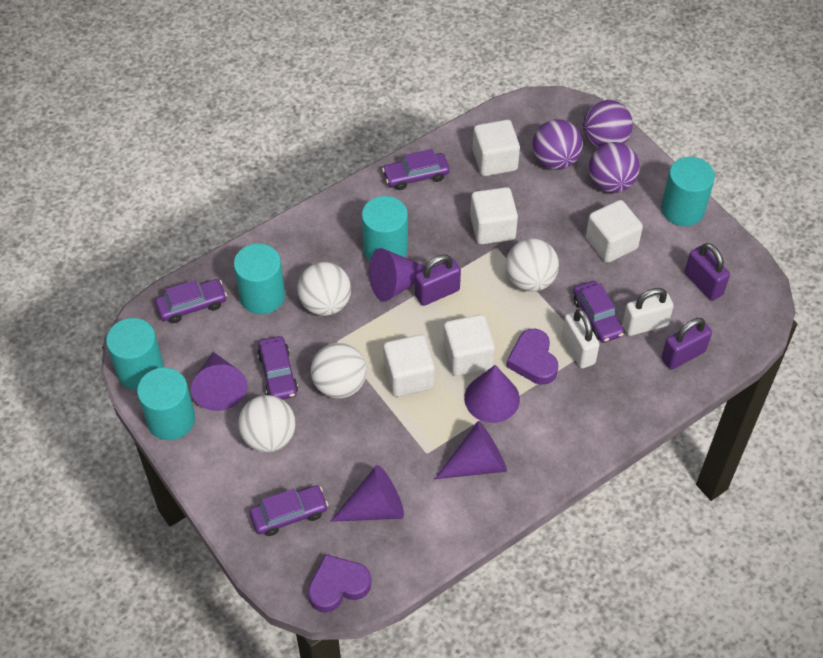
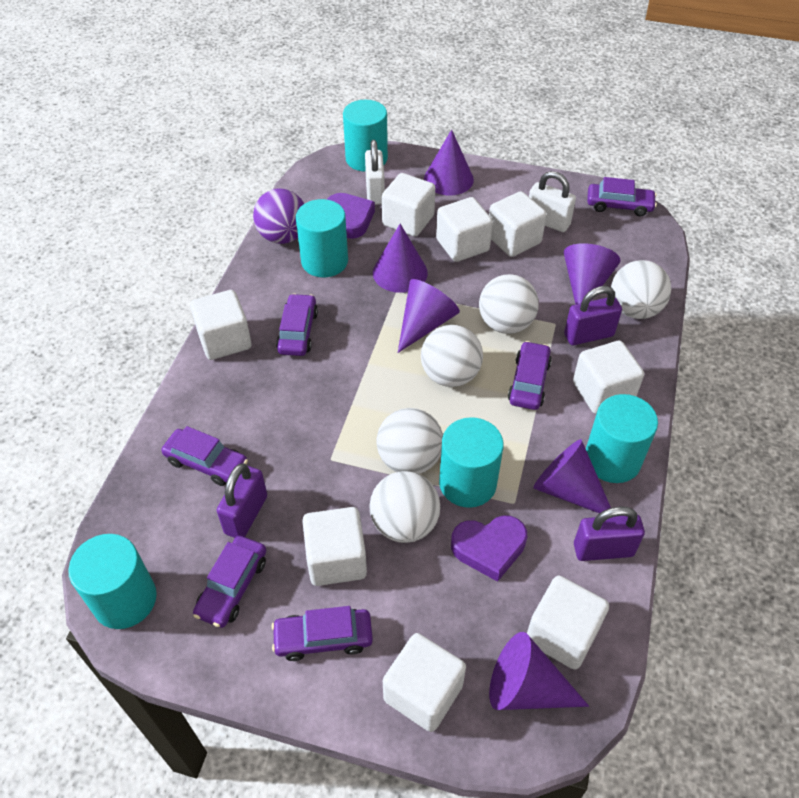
purple ball: 3 -> 1
purple car: 5 -> 6
purple cone: 5 -> 6
white ball: 4 -> 5
white cube: 5 -> 8

